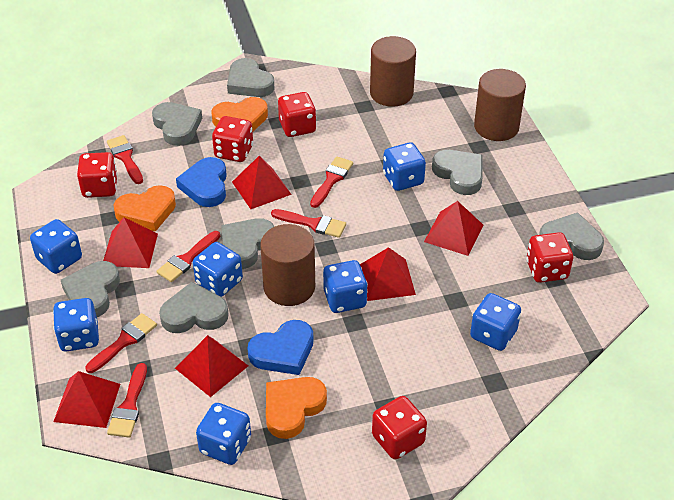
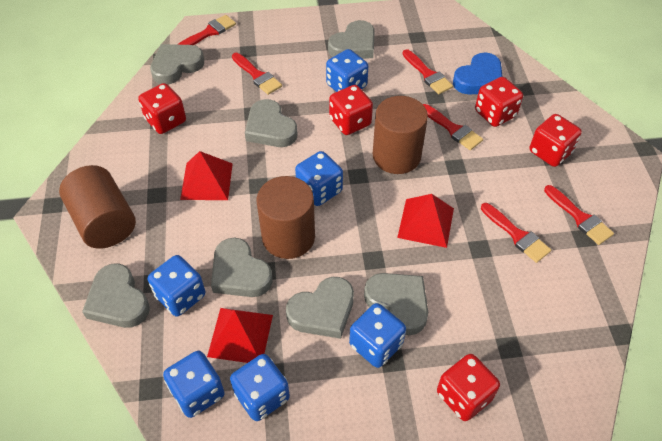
blue dice: 7 -> 6
blue heart: 2 -> 1
orange heart: 3 -> 0
red pyramid: 6 -> 3

